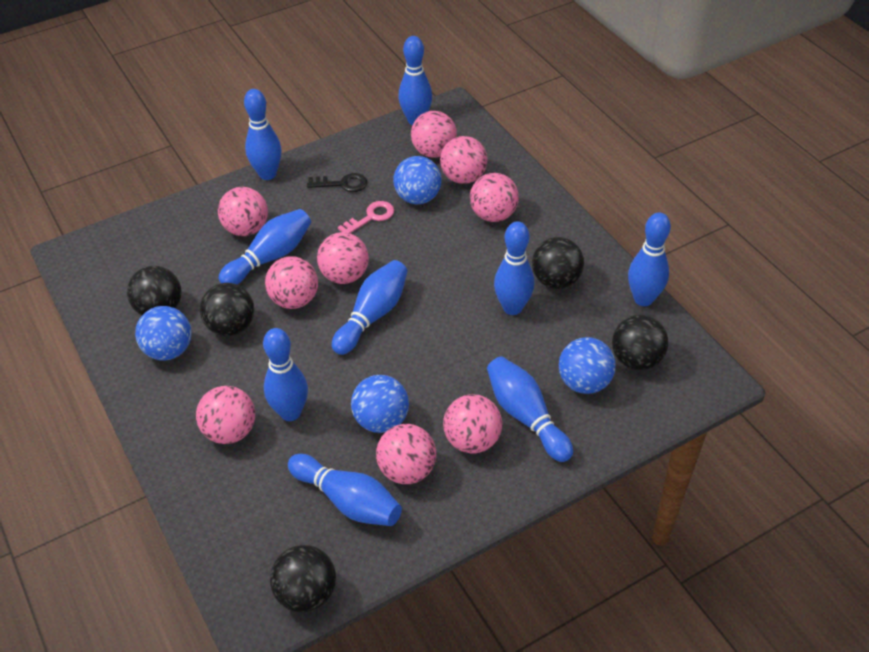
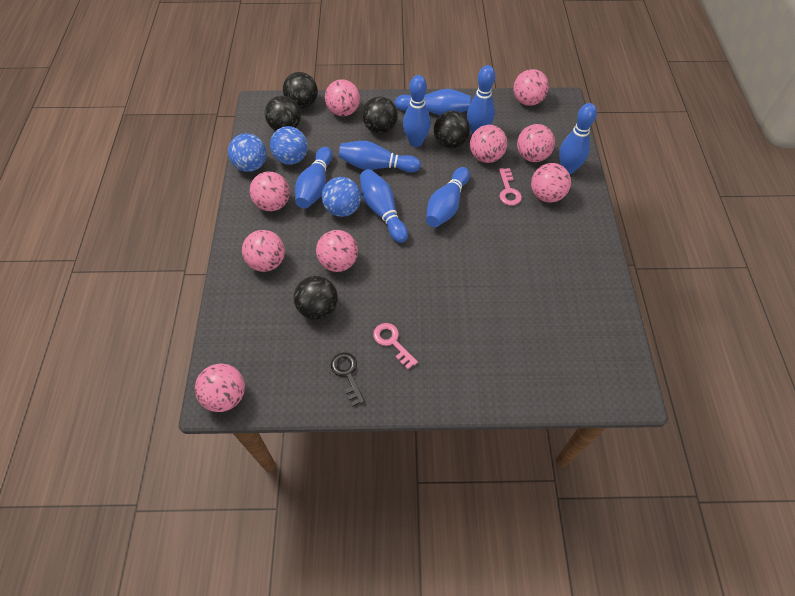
blue ball: 4 -> 3
blue bowling pin: 9 -> 8
pink key: 1 -> 2

